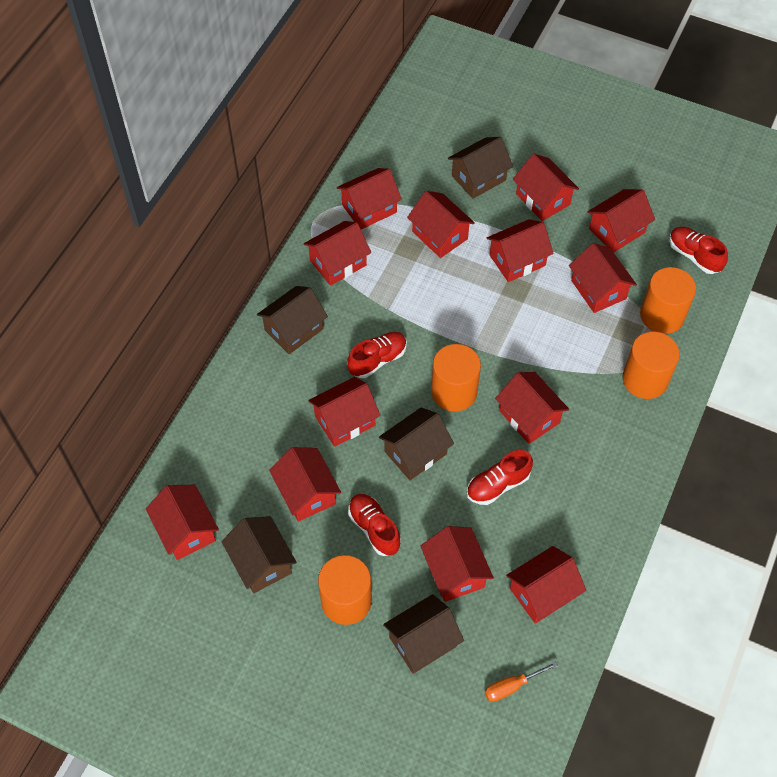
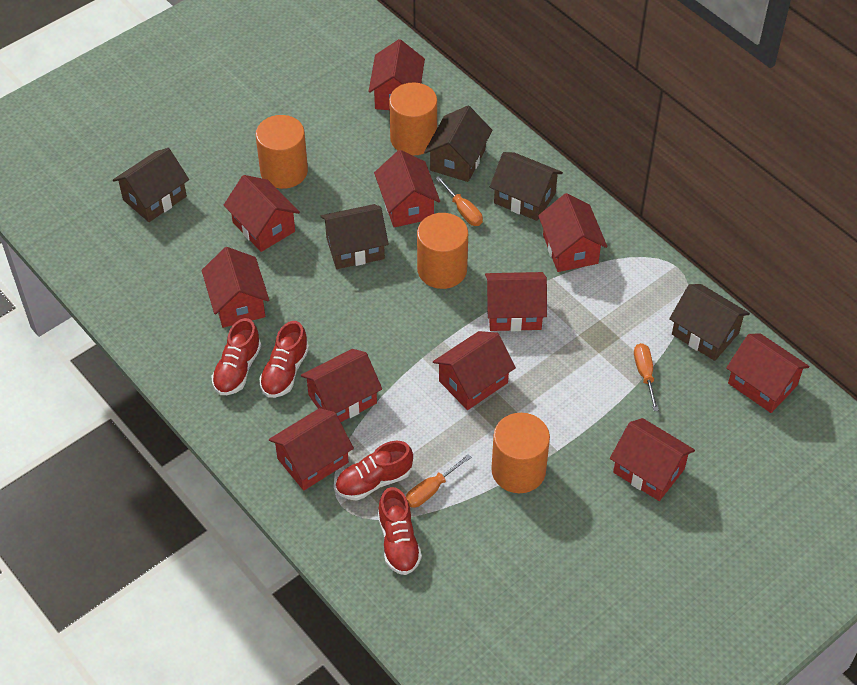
orange screwdriver: 1 -> 3
red house: 13 -> 11

